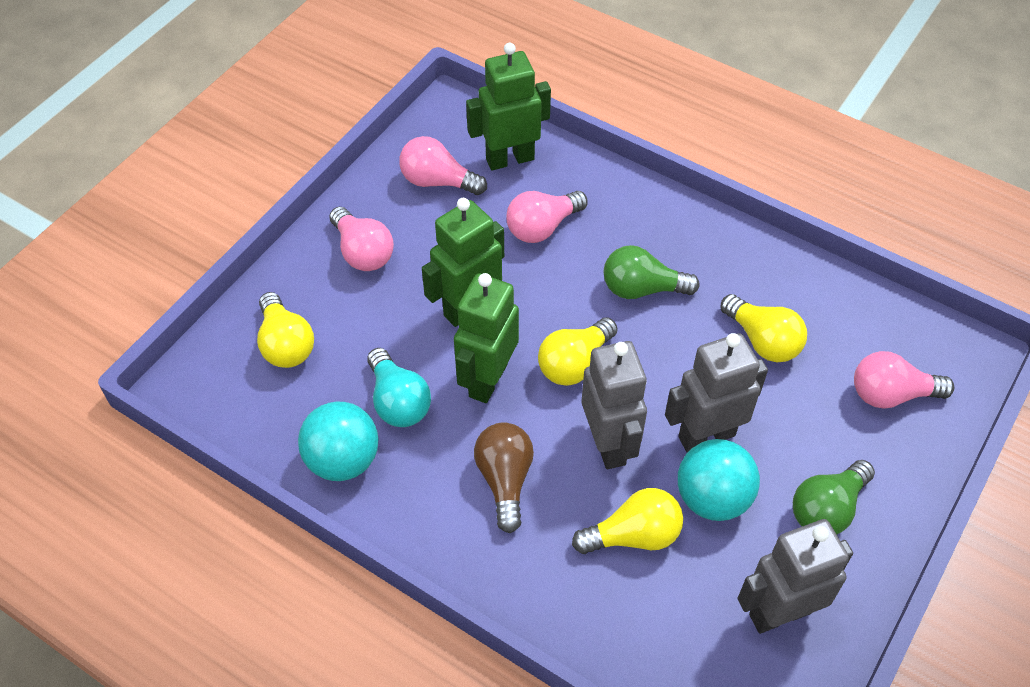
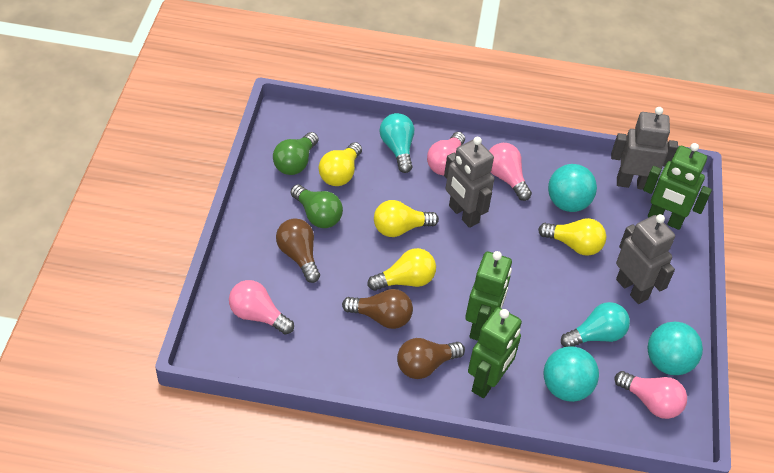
brown light bulb: 1 -> 3
turquoise ball: 2 -> 3
turquoise light bulb: 1 -> 2

